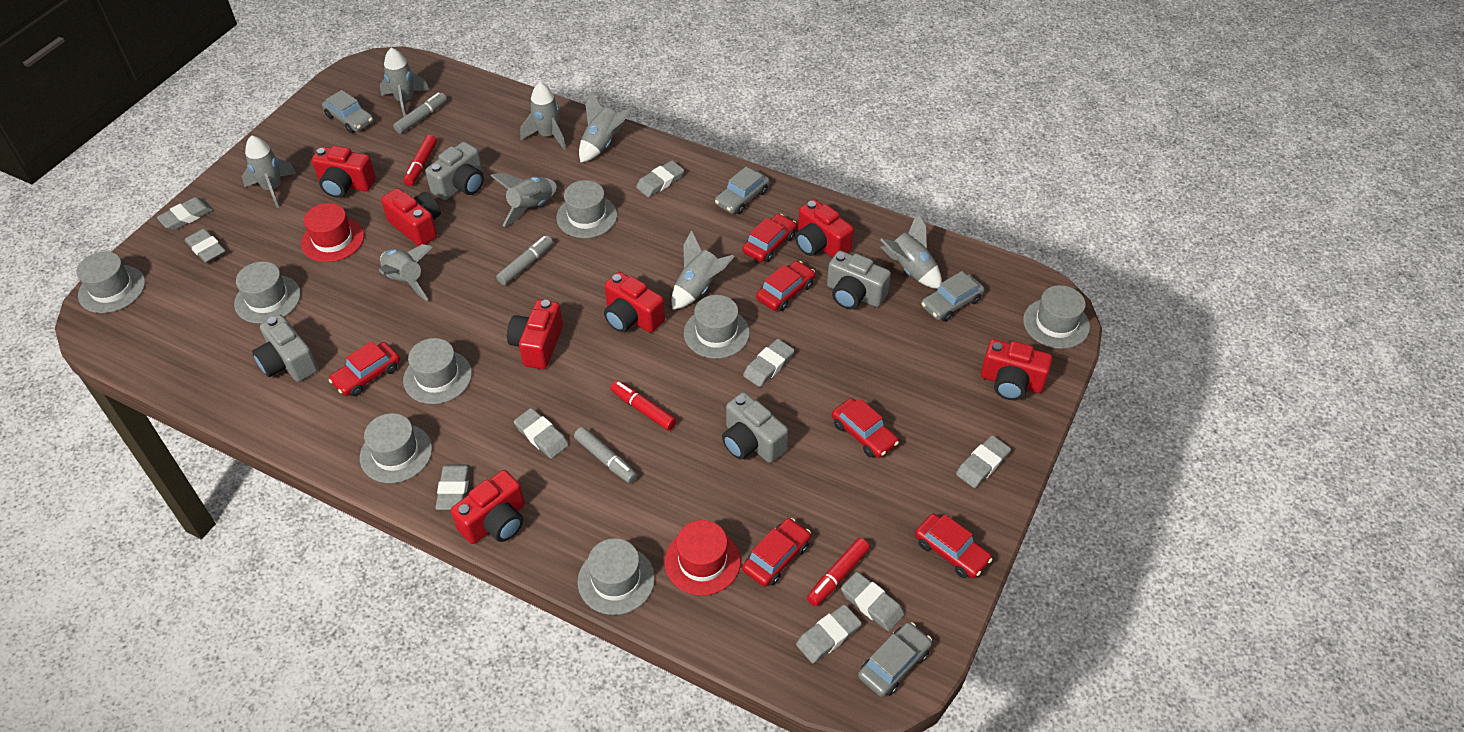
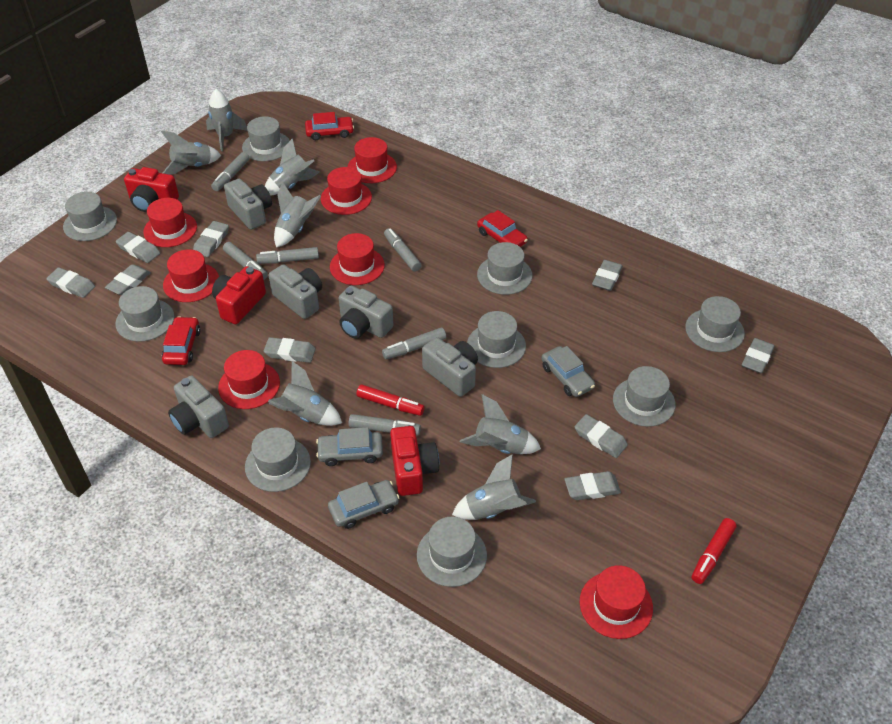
grey camera: 4 -> 5
grey car: 4 -> 3
grey hat: 8 -> 9
grey marker: 3 -> 6
grey rocket: 8 -> 7
red camera: 7 -> 3
red car: 6 -> 3
red hat: 2 -> 7
red marker: 3 -> 2

